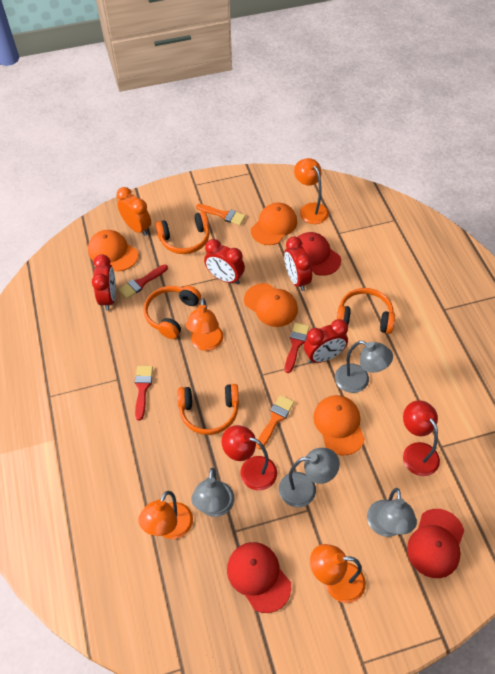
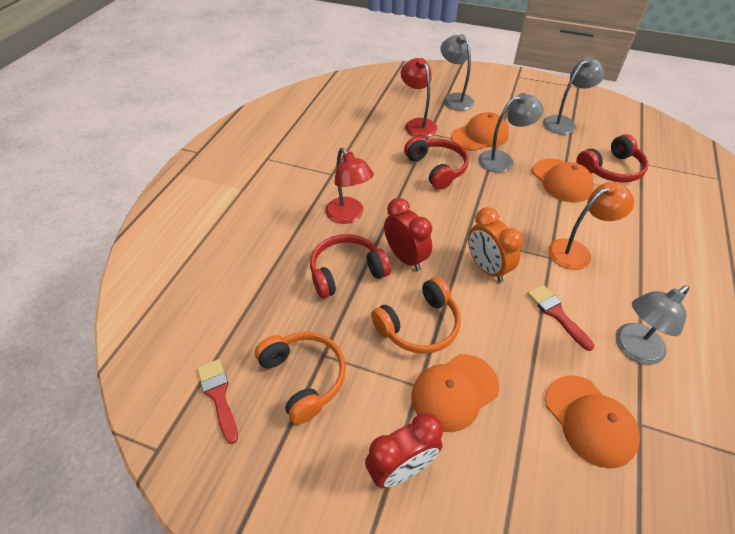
orange brush: 2 -> 0
orange headphones: 4 -> 2
orange lamp: 4 -> 1
red brush: 3 -> 2
red cap: 3 -> 0
red clock: 4 -> 2
red headphones: 0 -> 3

